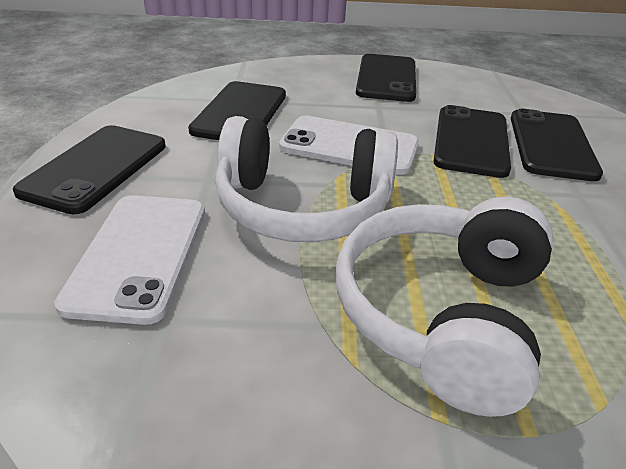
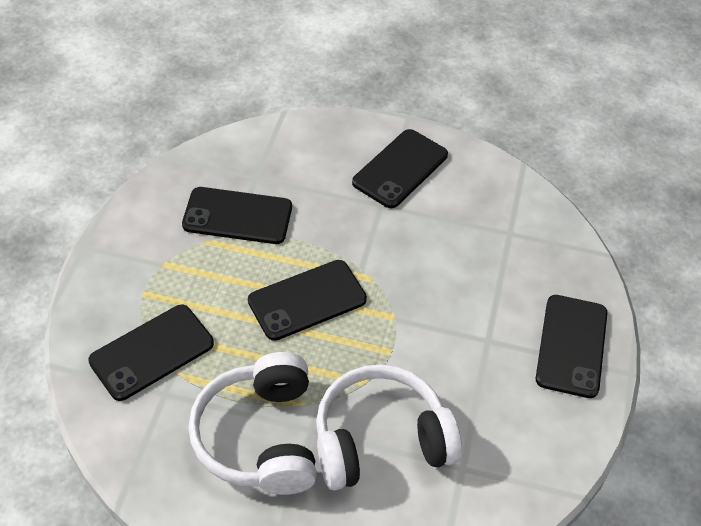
white phone: 2 -> 0

